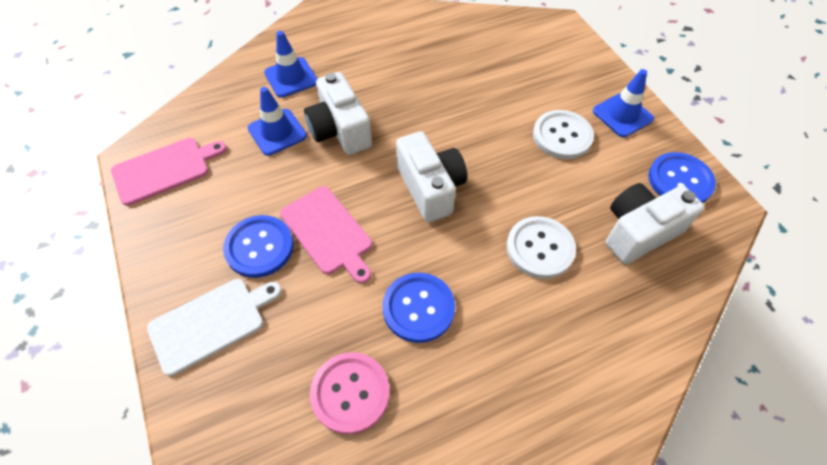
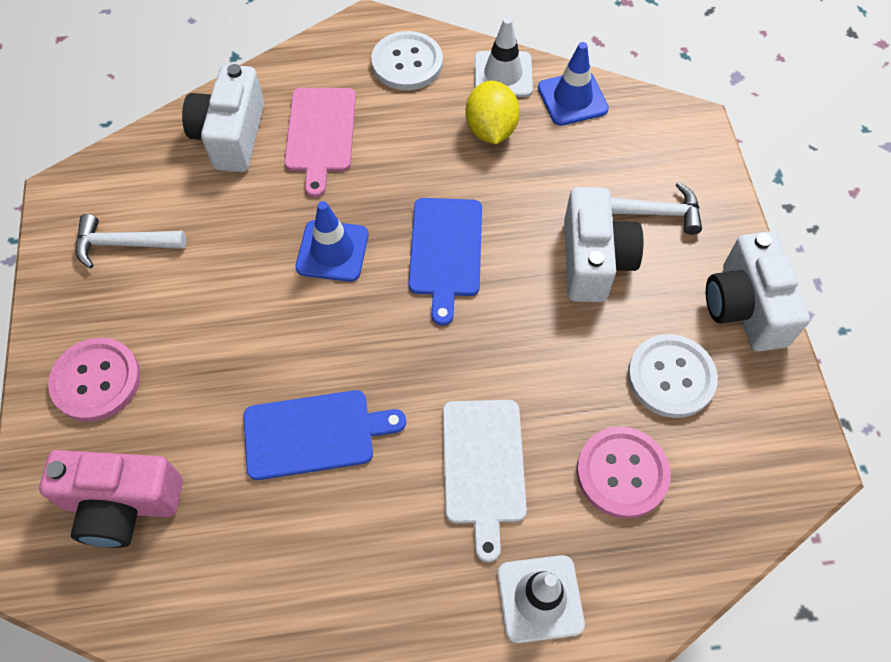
blue button: 3 -> 0
blue cutting board: 0 -> 2
blue traffic cone: 3 -> 2
pink button: 1 -> 2
pink camera: 0 -> 1
pink cutting board: 2 -> 1
white hammer: 0 -> 2
white traffic cone: 0 -> 2
yellow lemon: 0 -> 1

